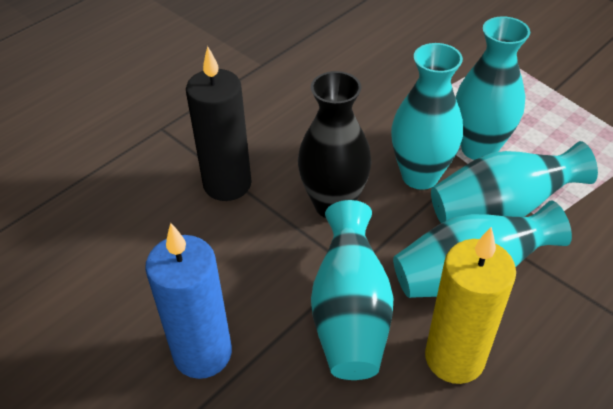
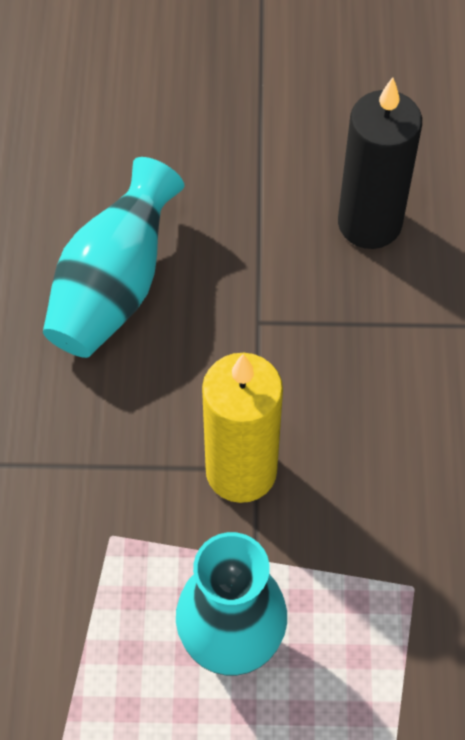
black vase: 1 -> 0
blue candle: 1 -> 0
turquoise vase: 5 -> 2

